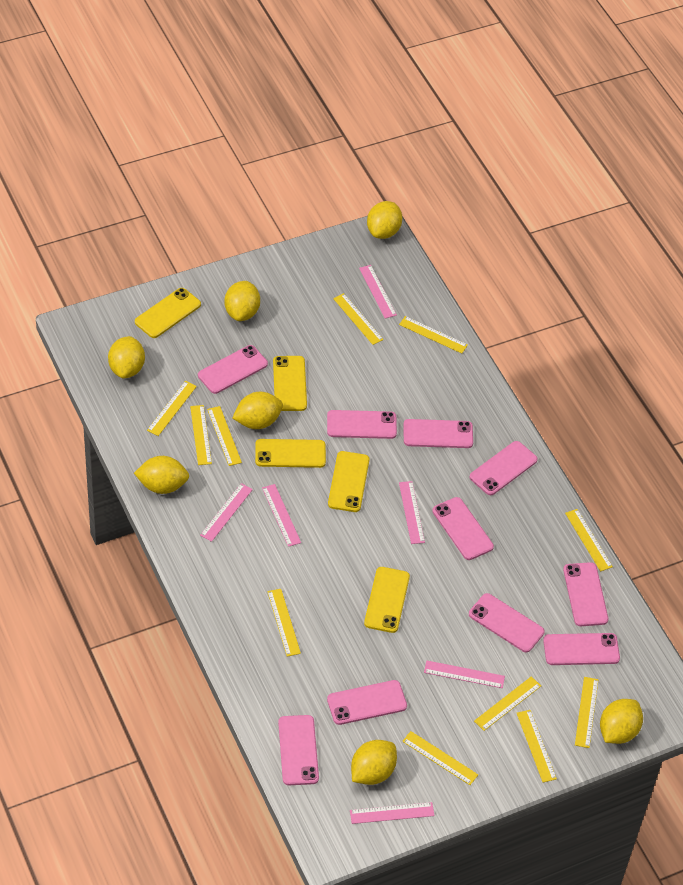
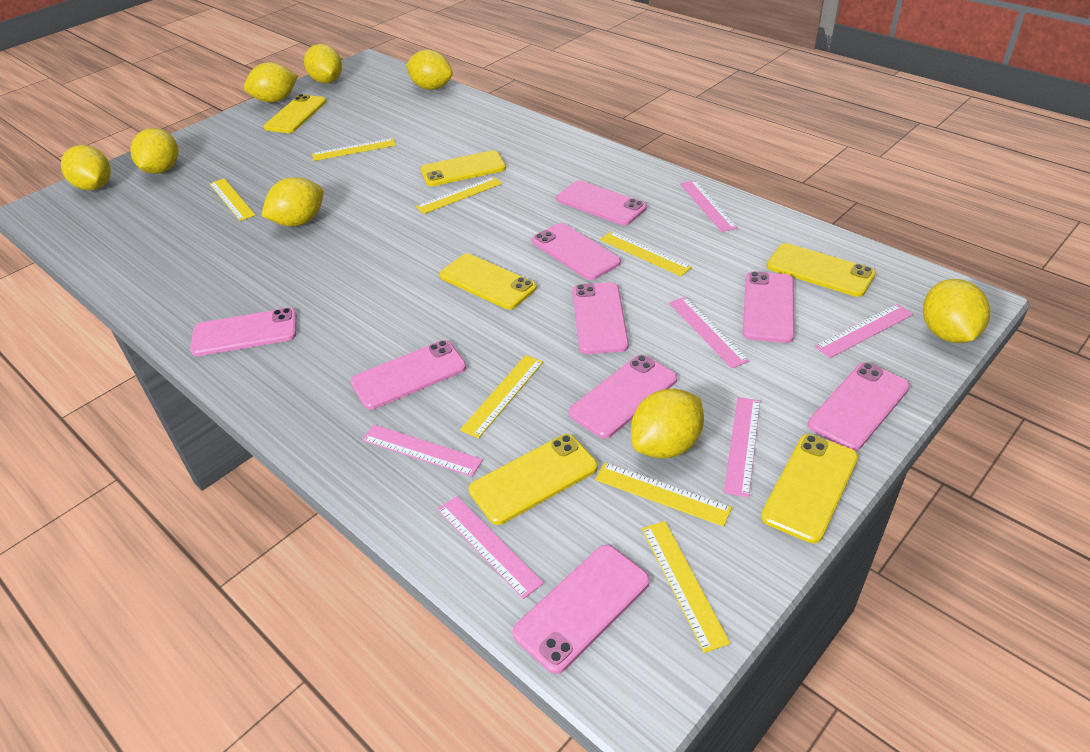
pink phone: 10 -> 9
yellow lemon: 7 -> 8
yellow phone: 5 -> 6
yellow ruler: 11 -> 7

